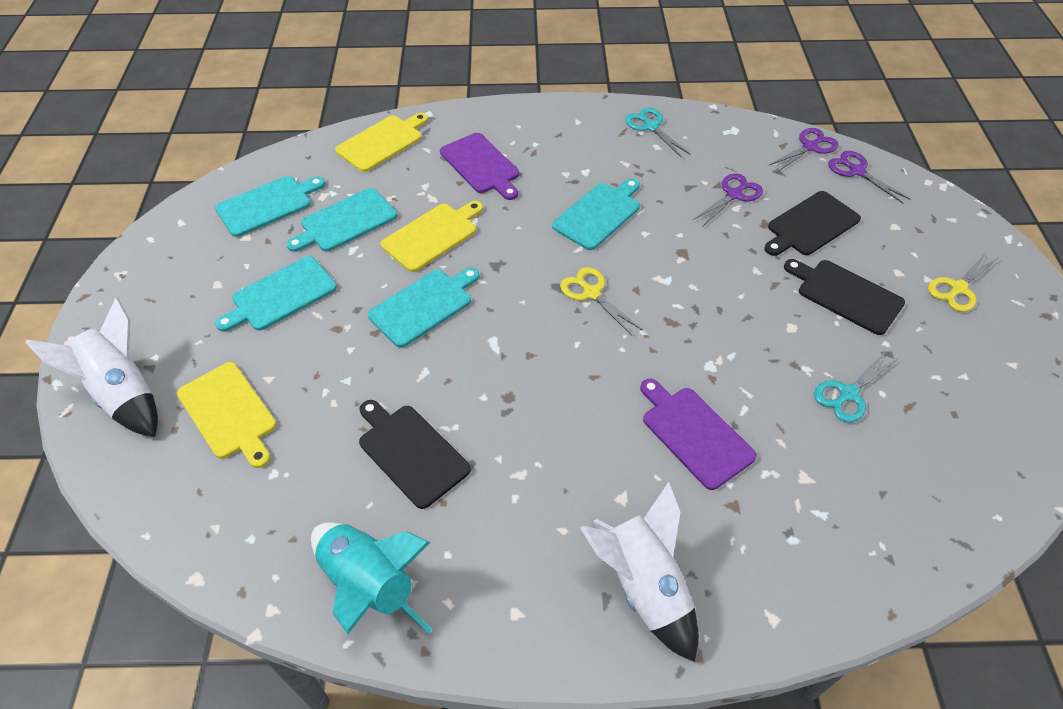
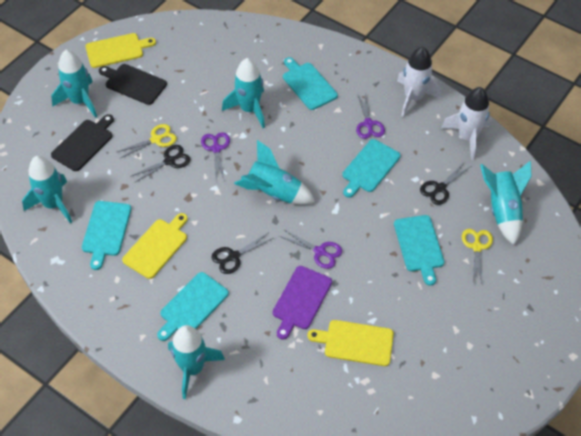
black cutting board: 3 -> 2
black scissors: 0 -> 3
purple cutting board: 2 -> 1
turquoise rocket: 1 -> 6
turquoise scissors: 2 -> 0

